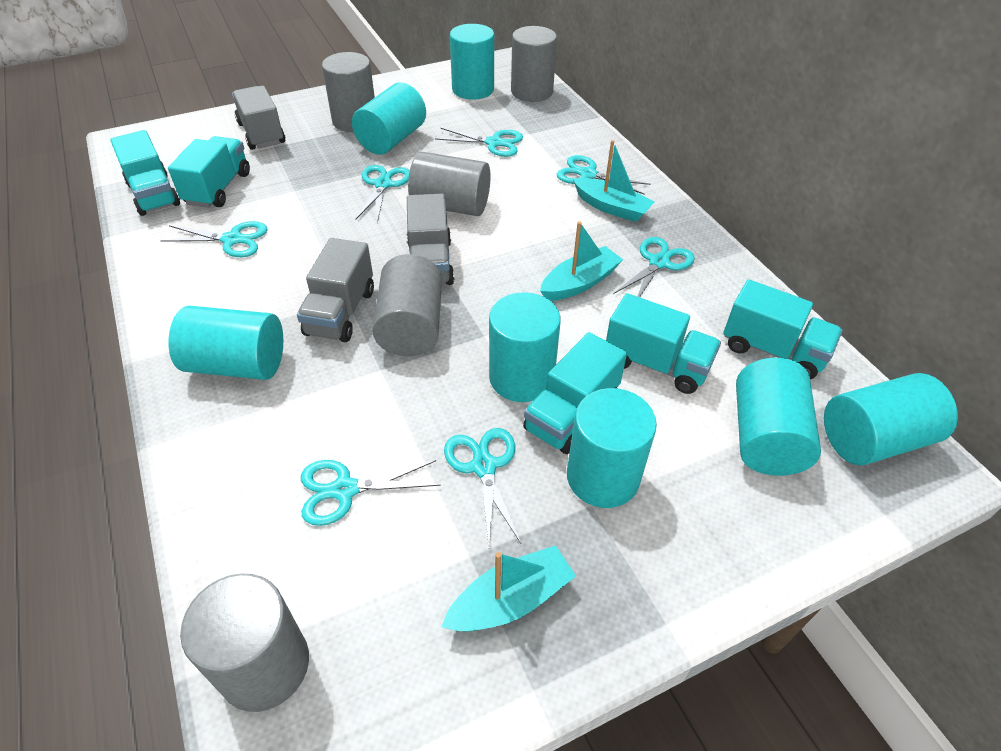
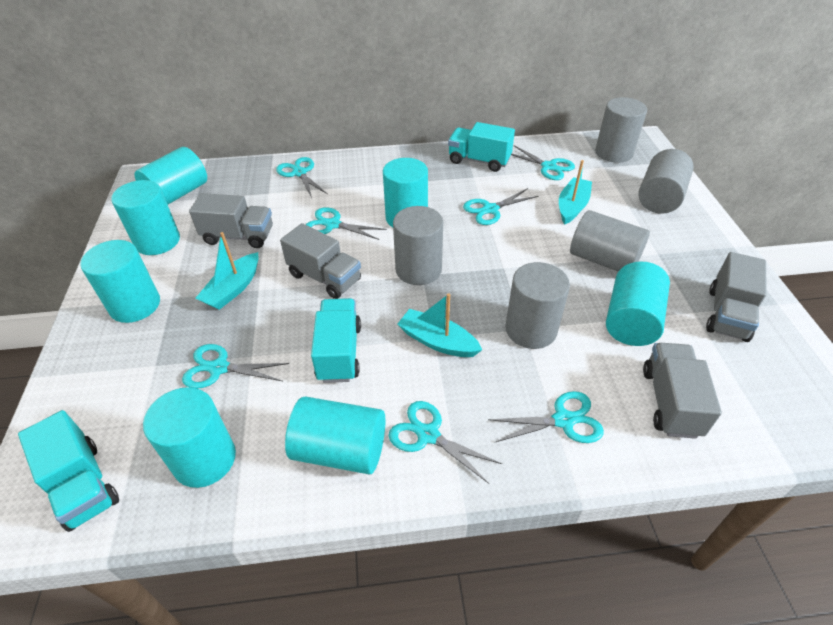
grey truck: 3 -> 4
turquoise truck: 5 -> 3

